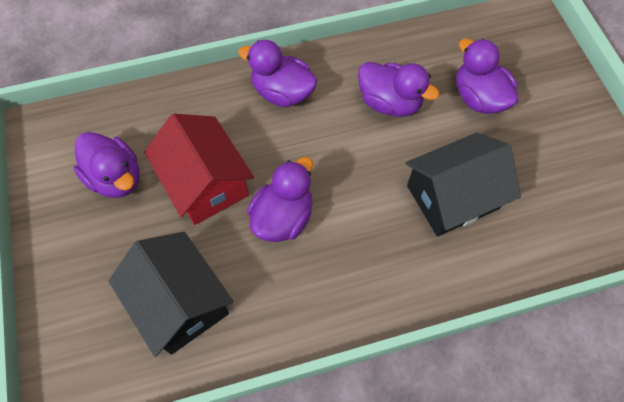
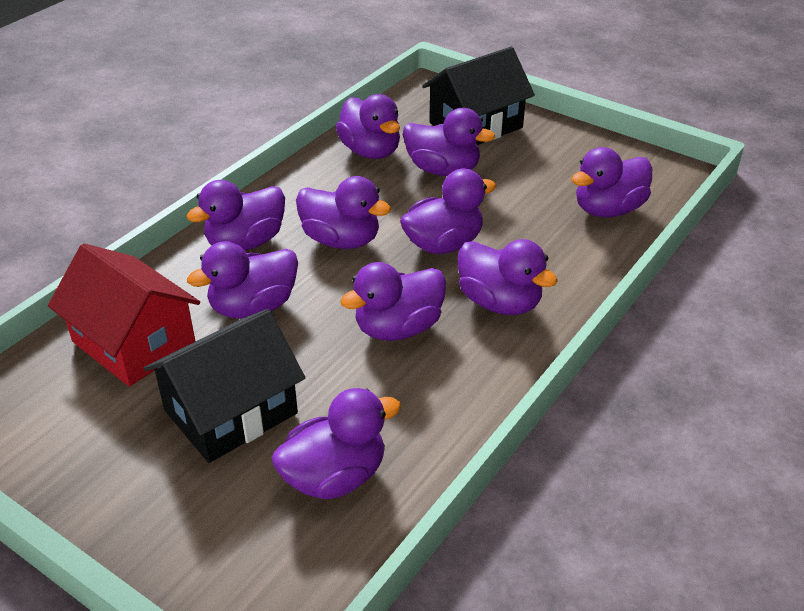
purple duck: 5 -> 10

